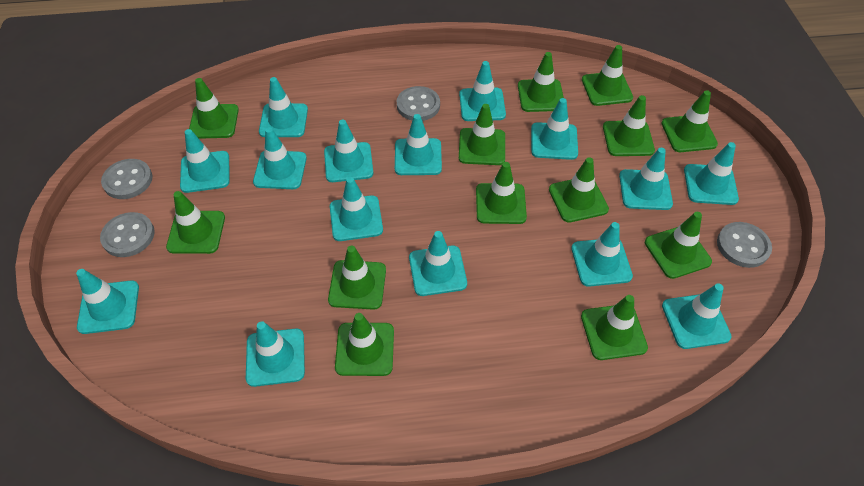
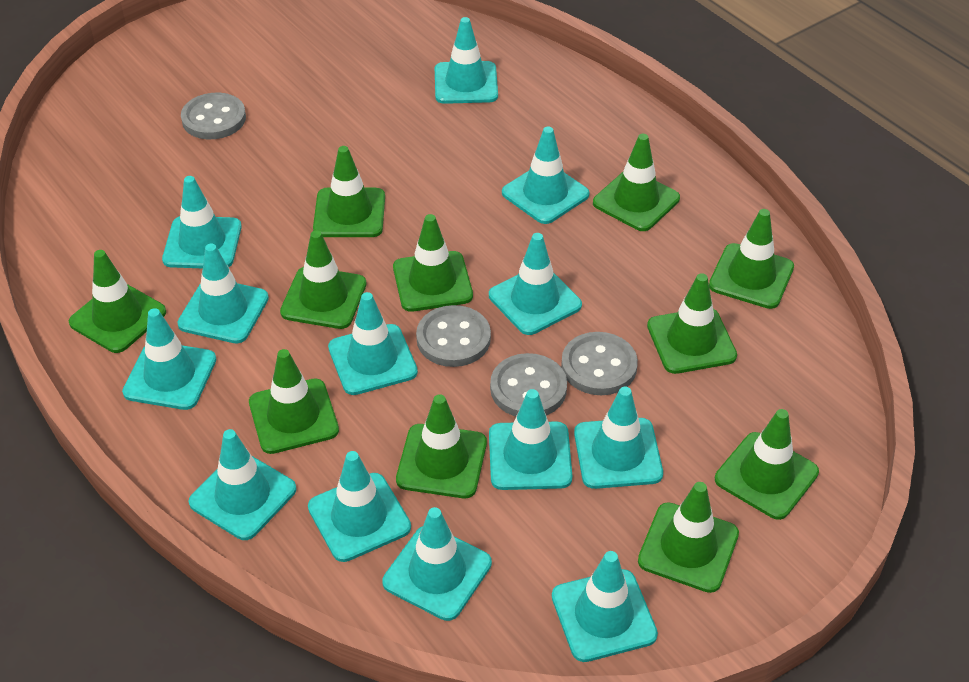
green traffic cone: 13 -> 11
turquoise traffic cone: 15 -> 13

